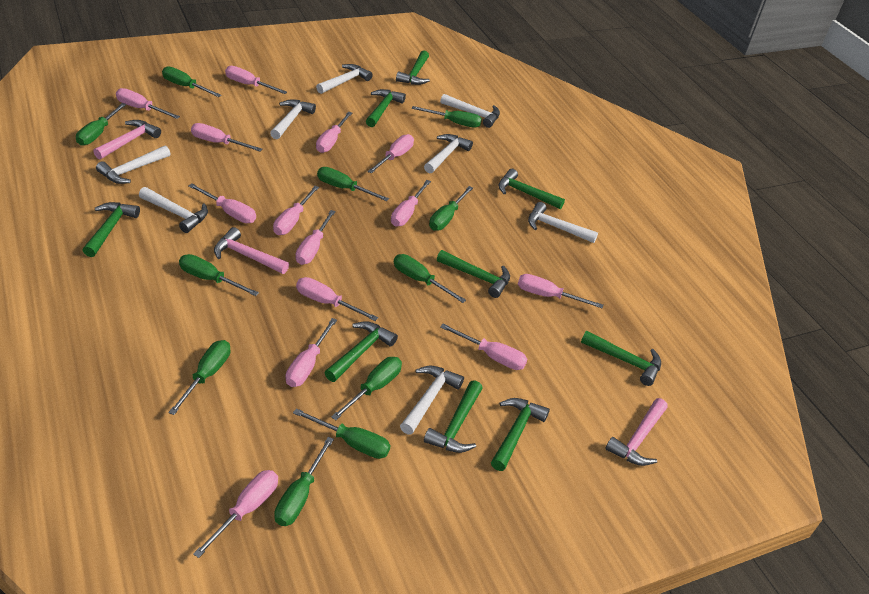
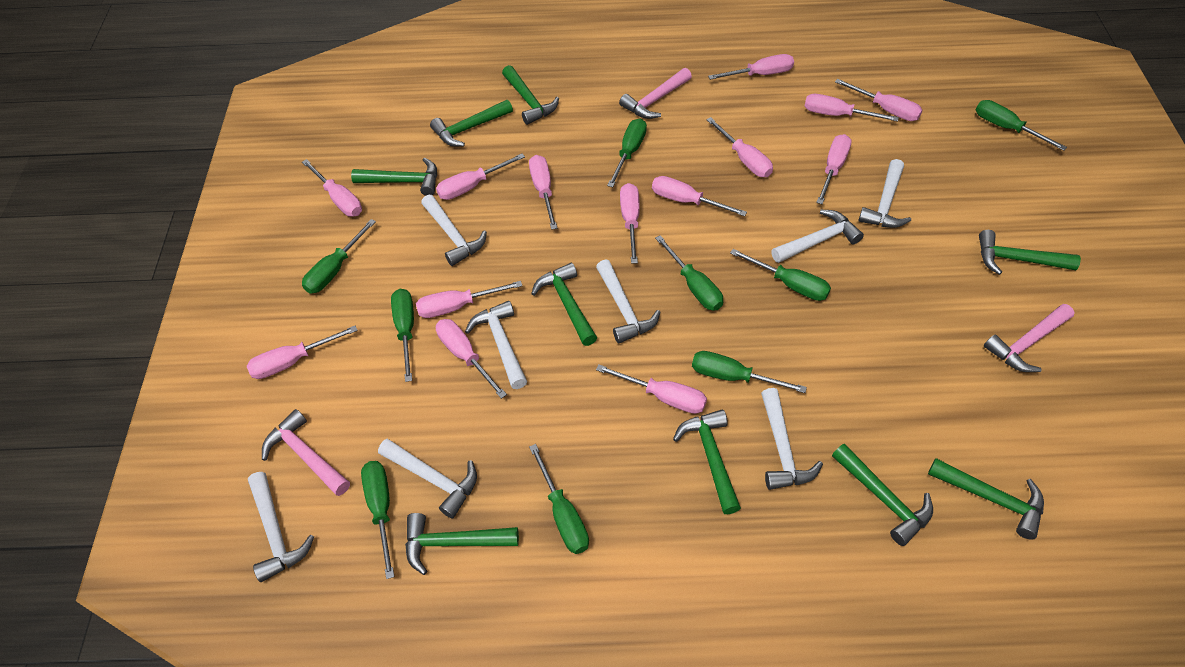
green screwdriver: 11 -> 9

